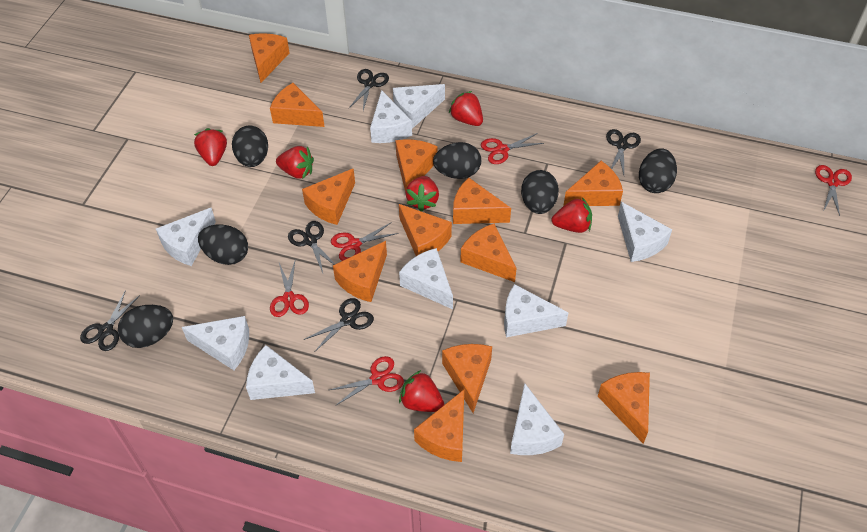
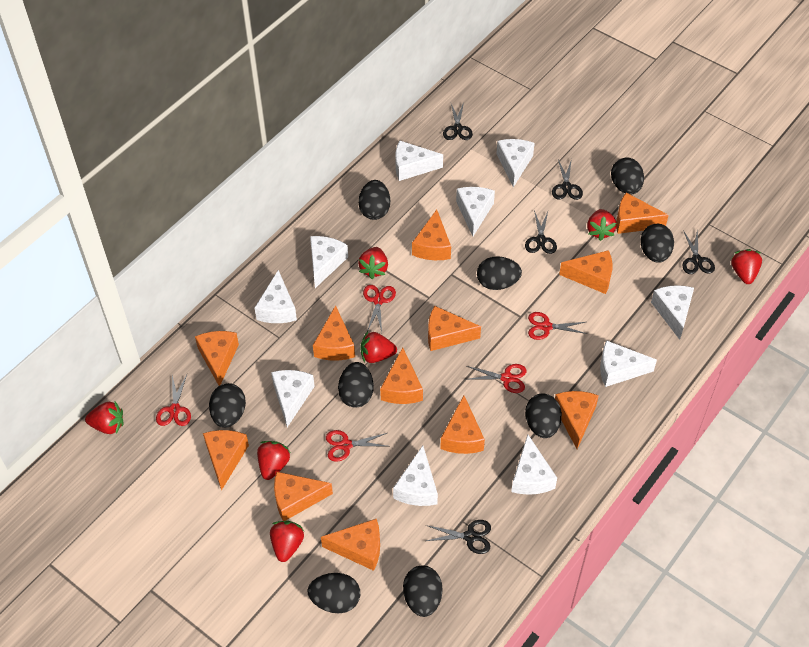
black egg: 6 -> 9
red strawberry: 6 -> 7
white cheese: 9 -> 10

